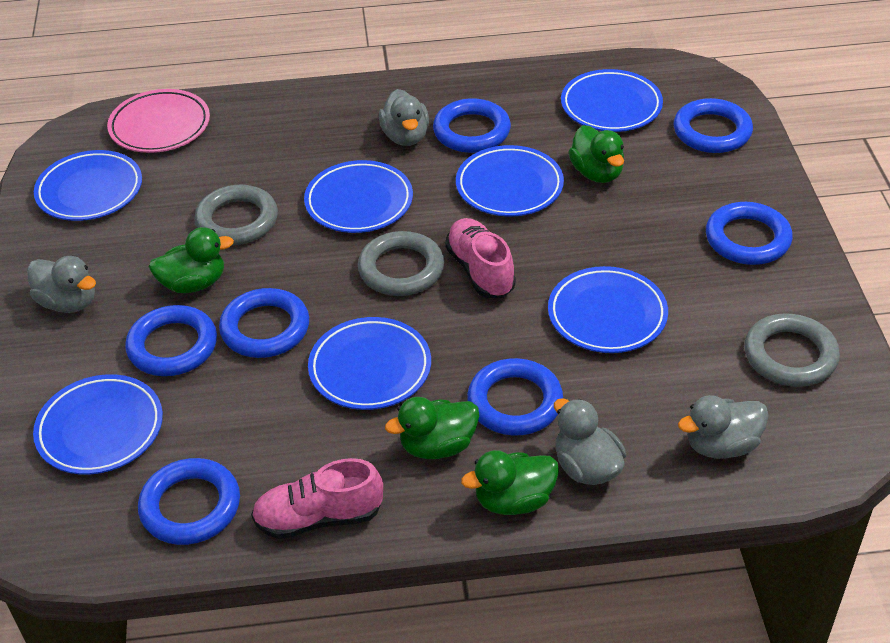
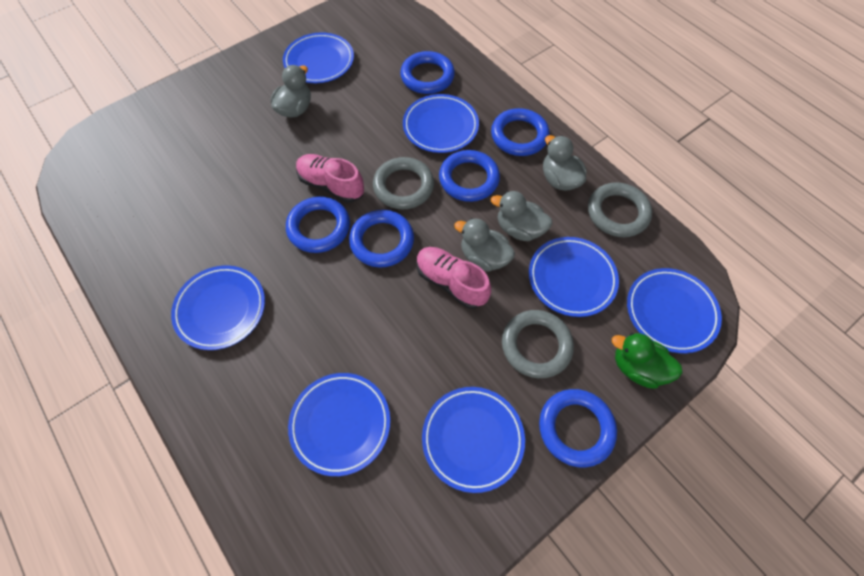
blue ring: 7 -> 6
green duck: 4 -> 1
pink plate: 1 -> 0

